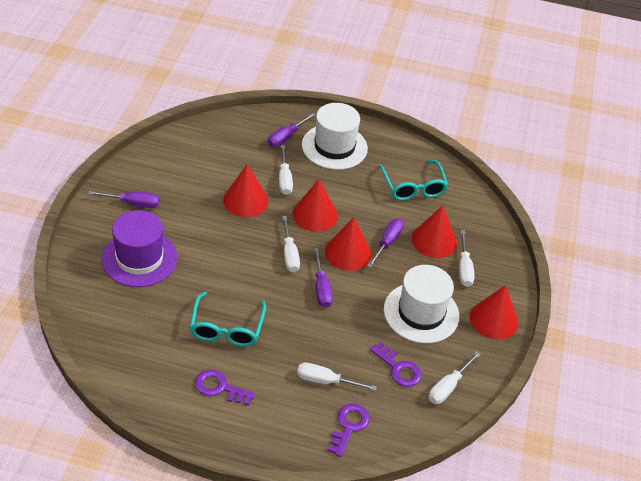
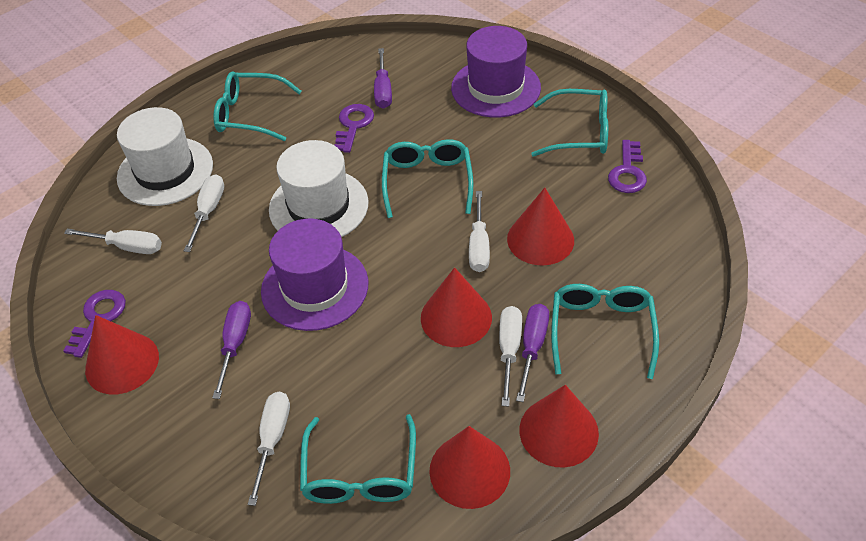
purple hat: 1 -> 2
purple screwdriver: 4 -> 3
turquoise glasses: 2 -> 5

